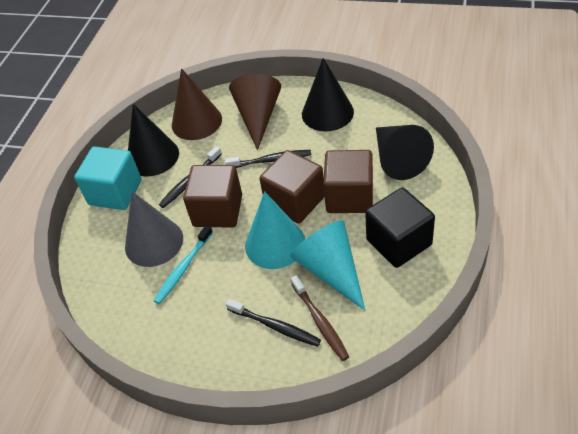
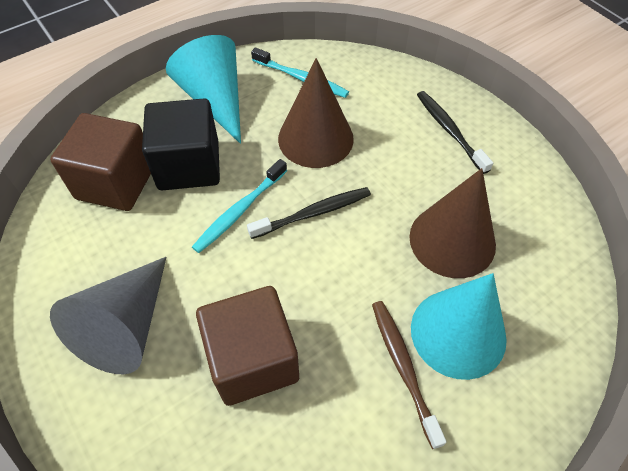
black cone: 3 -> 0
black toothbrush: 3 -> 2
brown cube: 3 -> 2
turquoise cube: 1 -> 0
turquoise toothbrush: 1 -> 2

